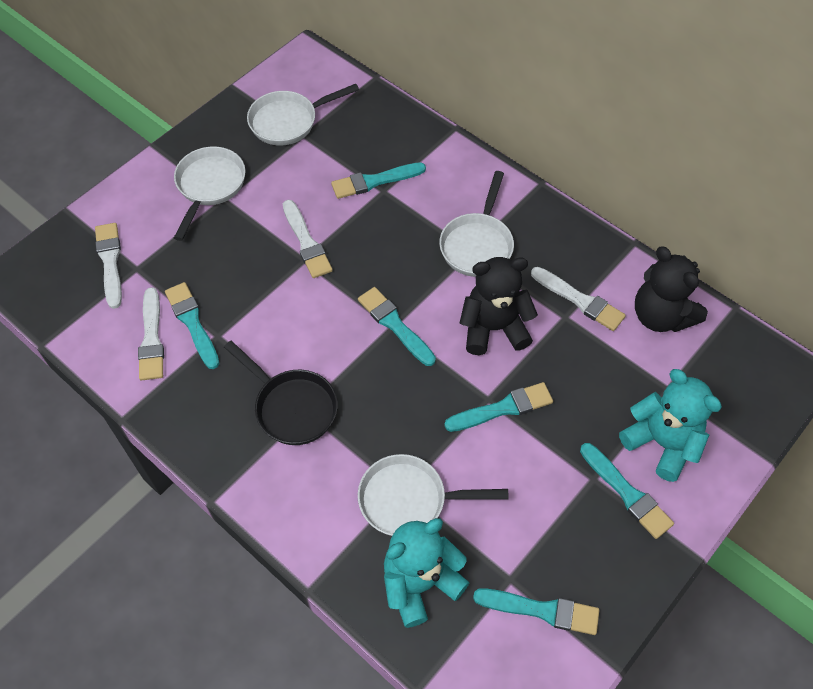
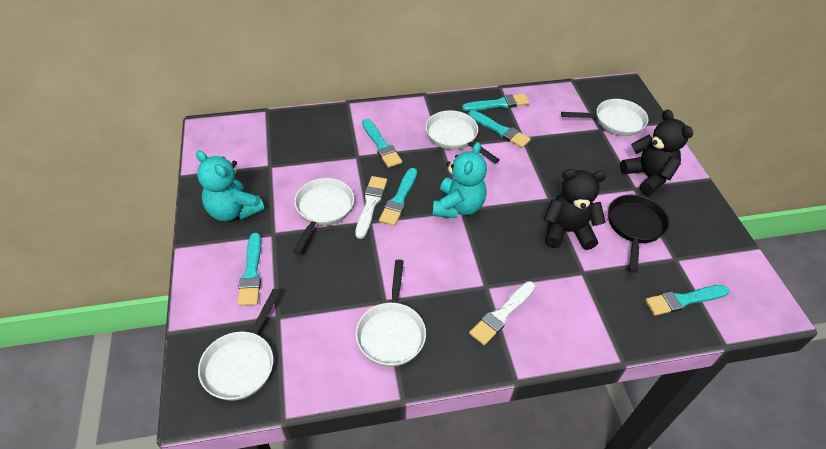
white brush: 4 -> 2
white pan: 4 -> 5

